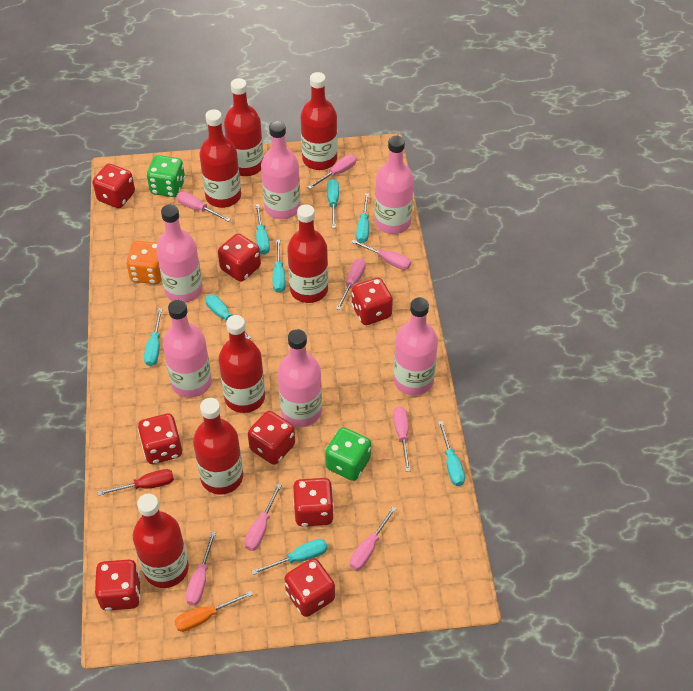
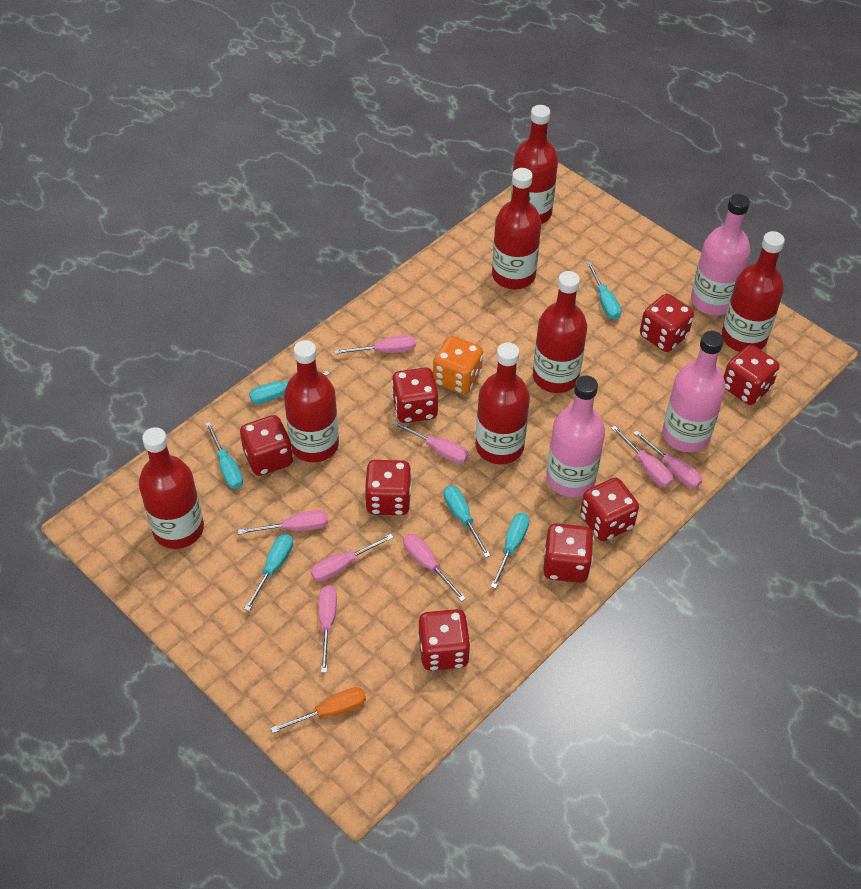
green dice: 2 -> 0
pink bottle: 6 -> 3
red screwdriver: 1 -> 0
turquoise screwdriver: 8 -> 6

